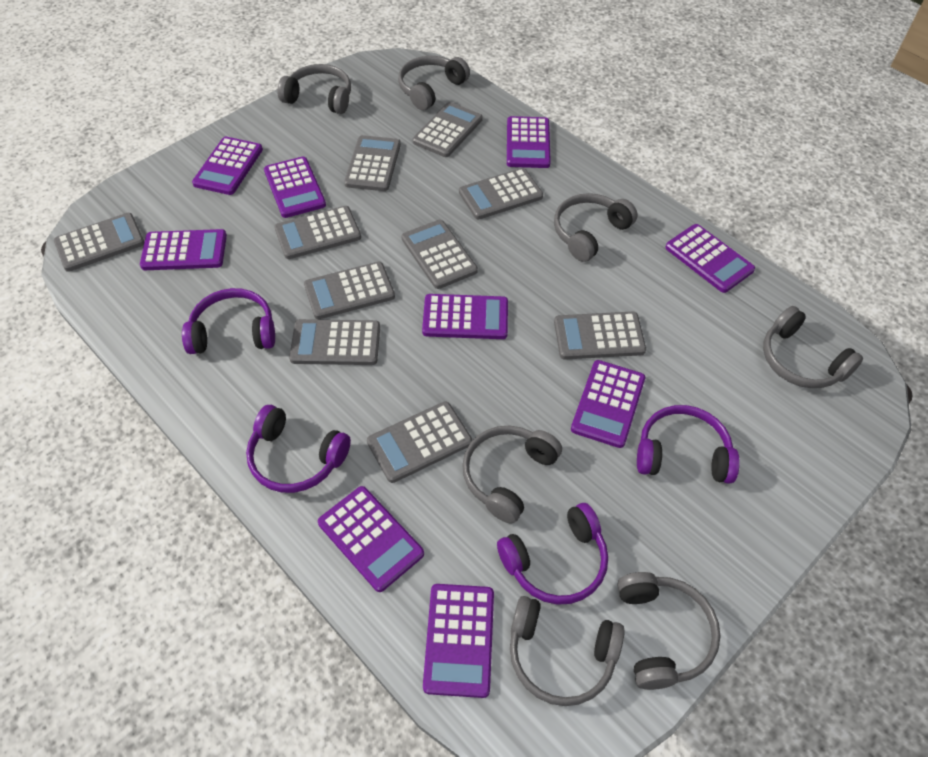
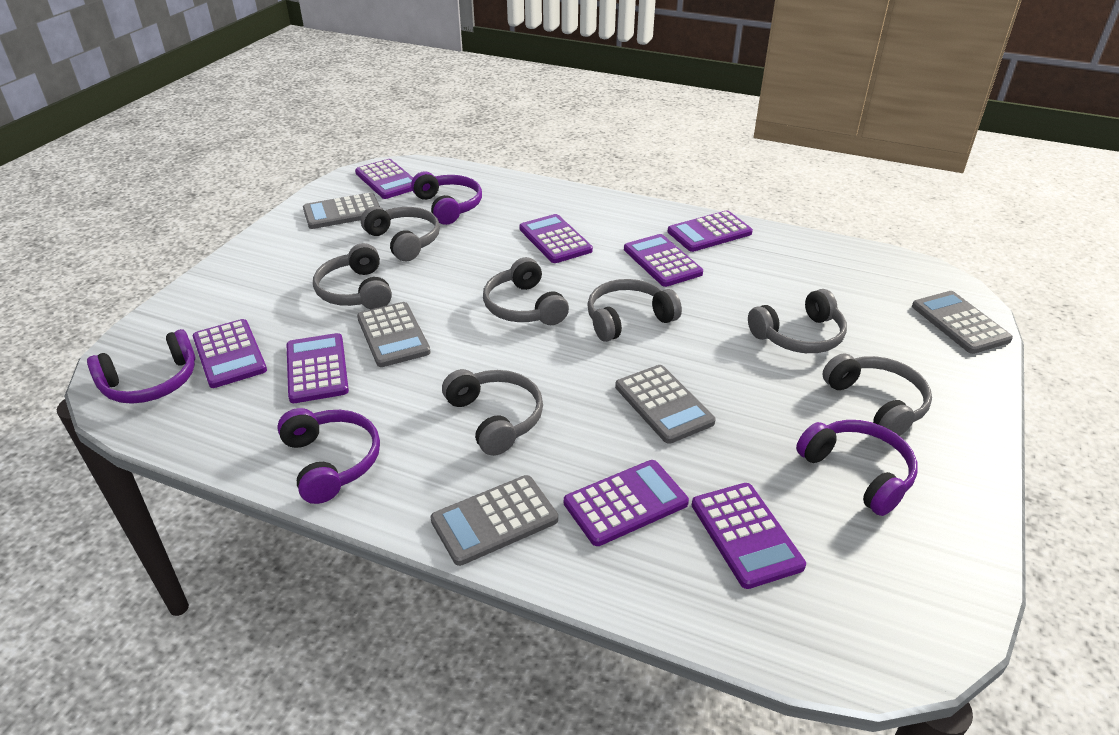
grey calculator: 10 -> 5
purple calculator: 9 -> 8

